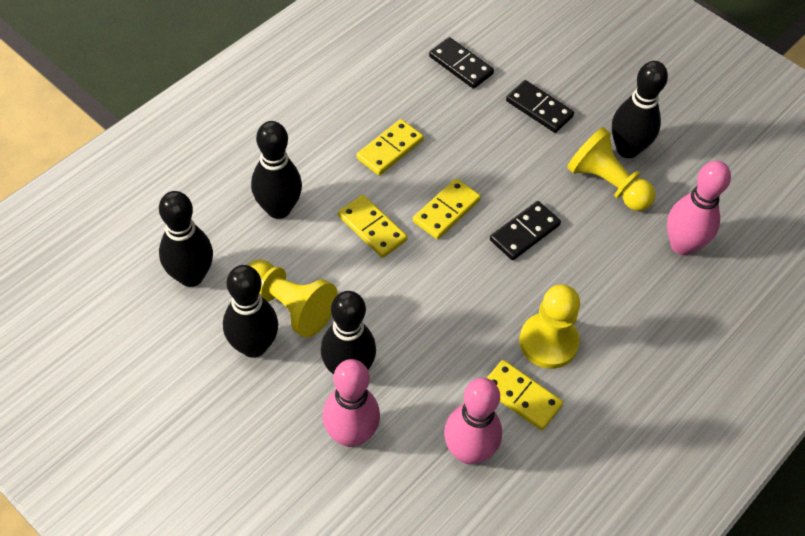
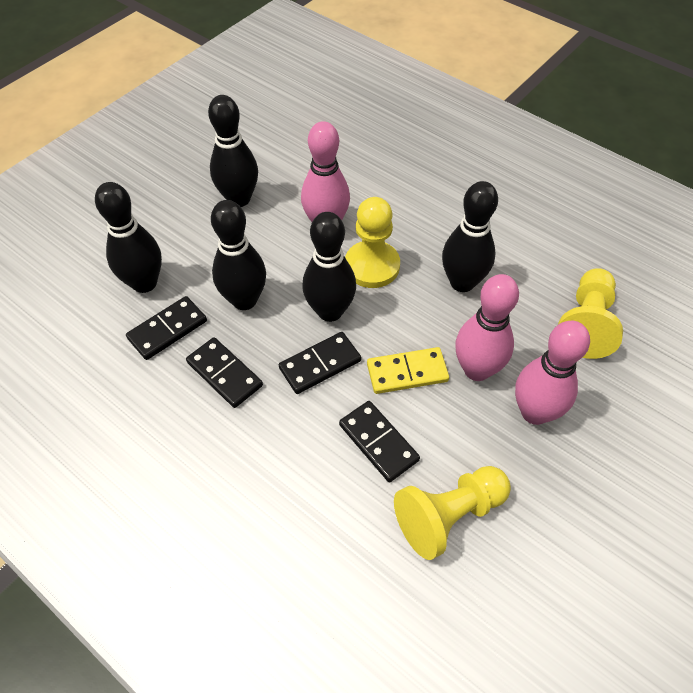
black domino: 3 -> 4
yellow domino: 4 -> 1

